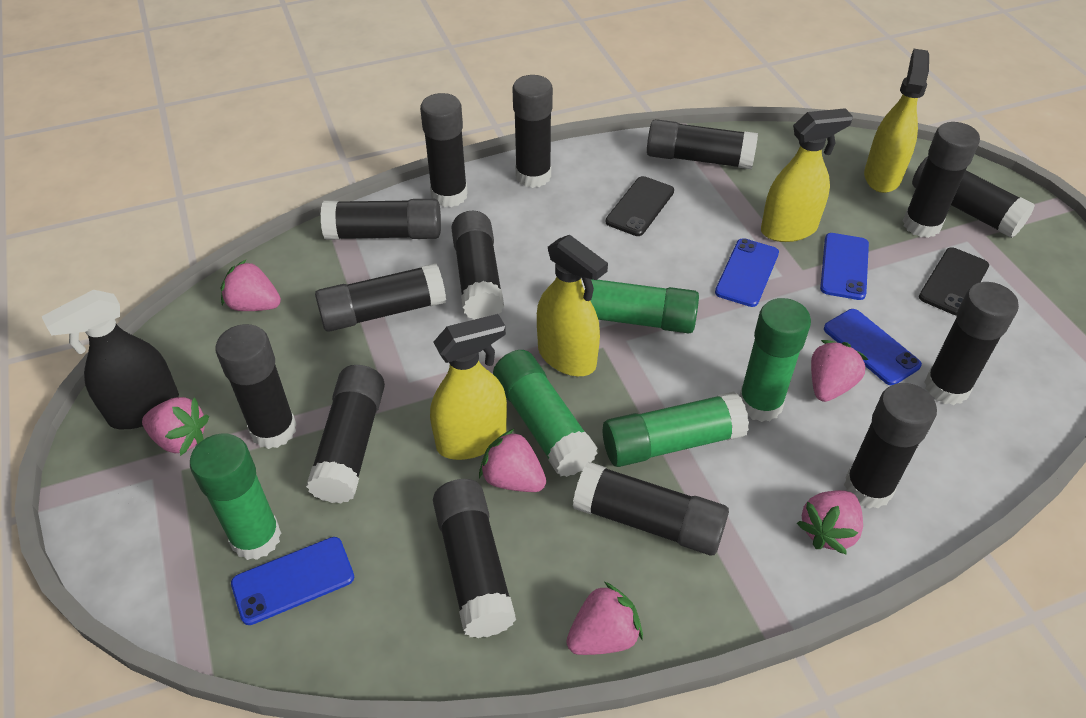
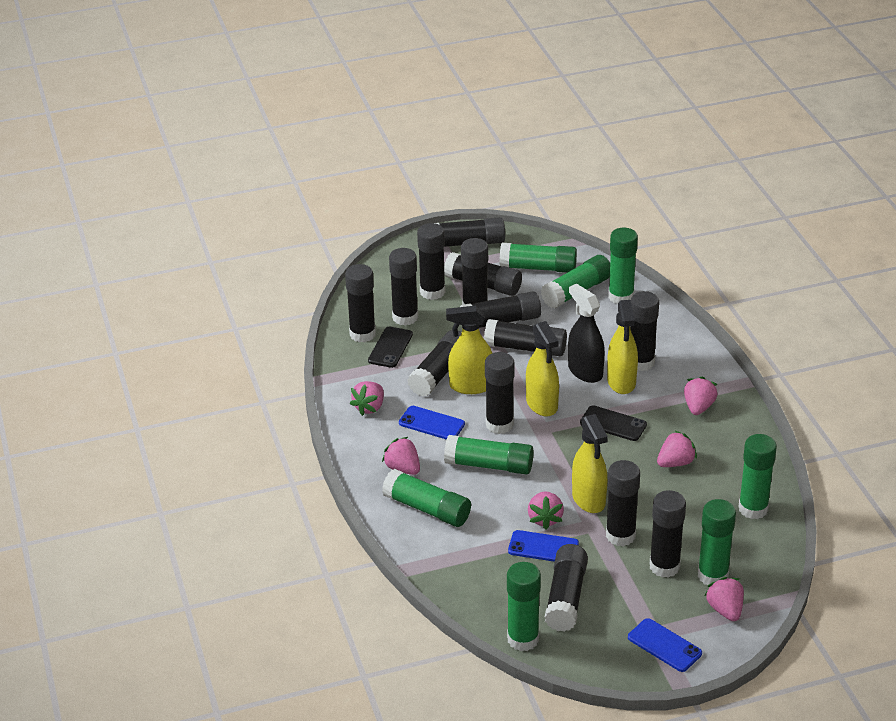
blue phone: 4 -> 3
green glue stick: 5 -> 8

